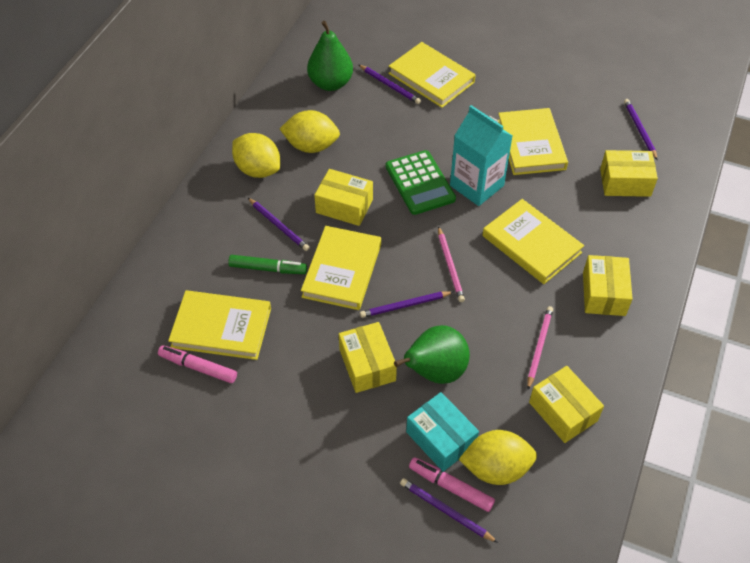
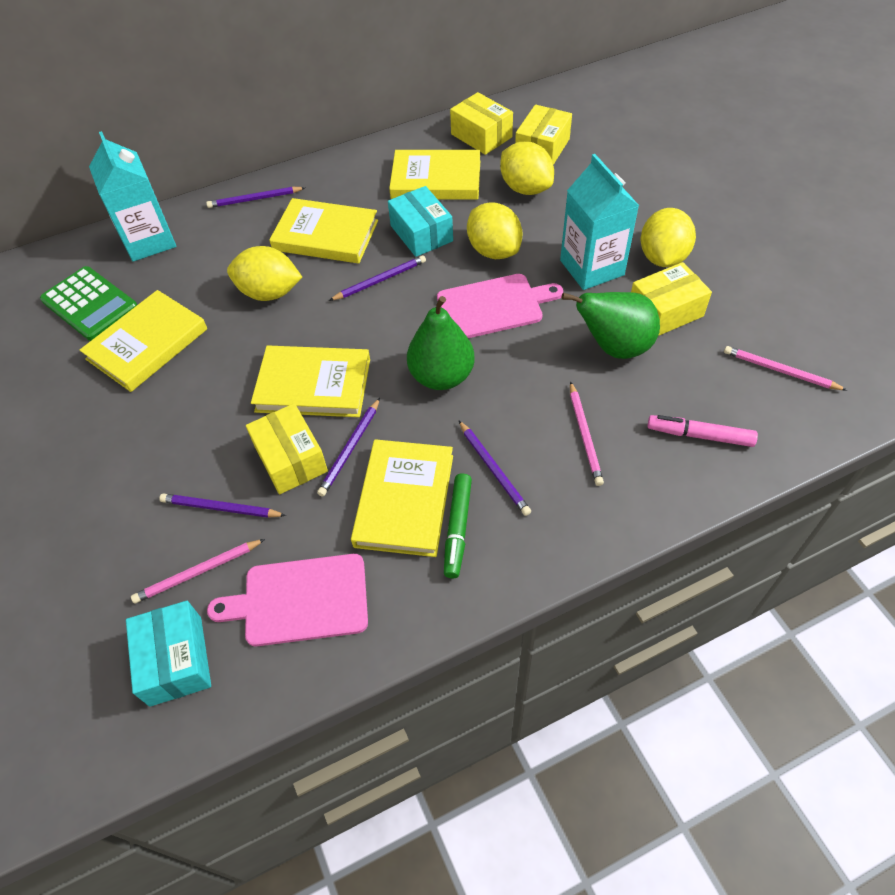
pink cutting board: 0 -> 2
pink marker: 2 -> 1
pink pencil: 2 -> 3
turquoise box: 1 -> 2
turquoise carton: 1 -> 2
yellow box: 5 -> 4
yellow lemon: 3 -> 4

